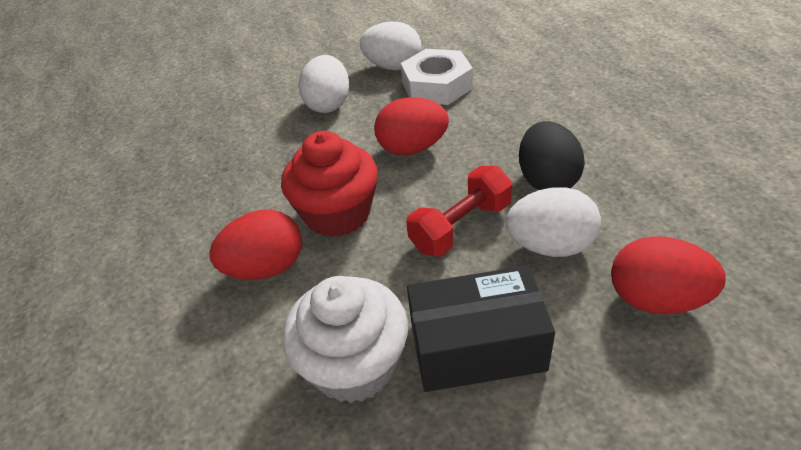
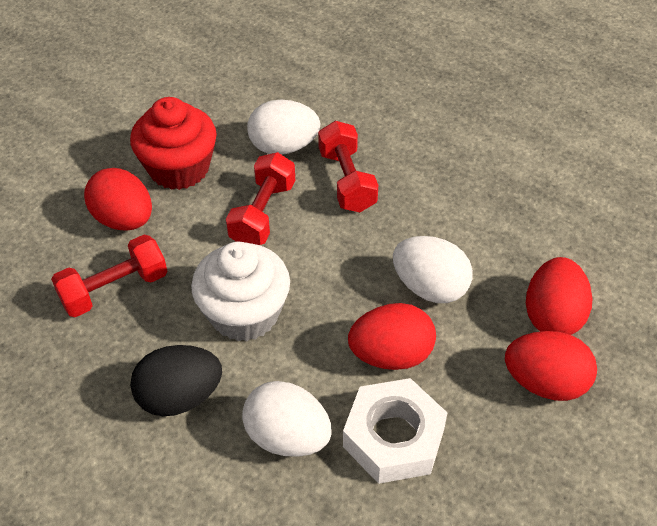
black box: 1 -> 0
red dumbbell: 1 -> 3
red egg: 3 -> 4

